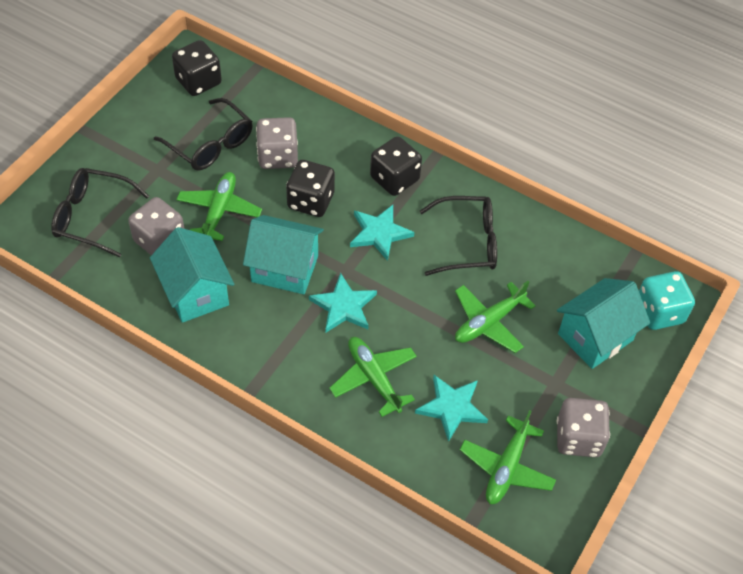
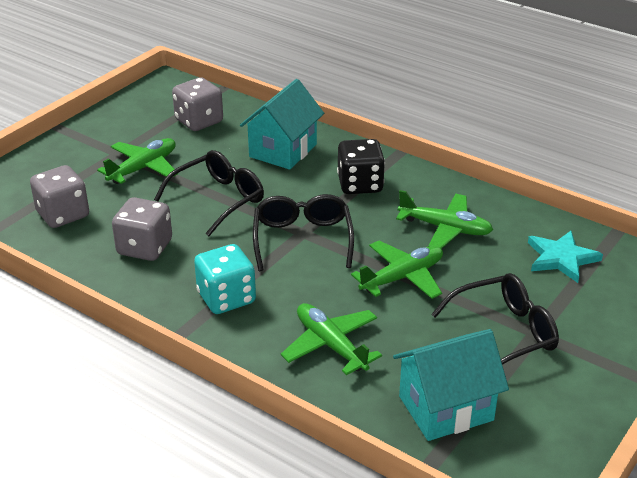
black dice: 3 -> 1
turquoise house: 3 -> 2
turquoise star: 3 -> 1

